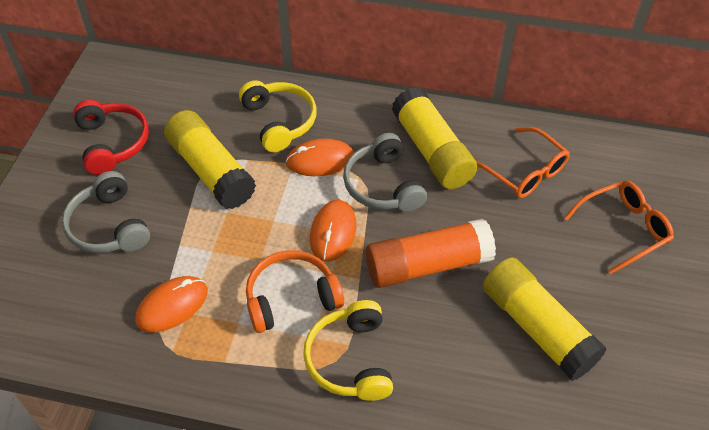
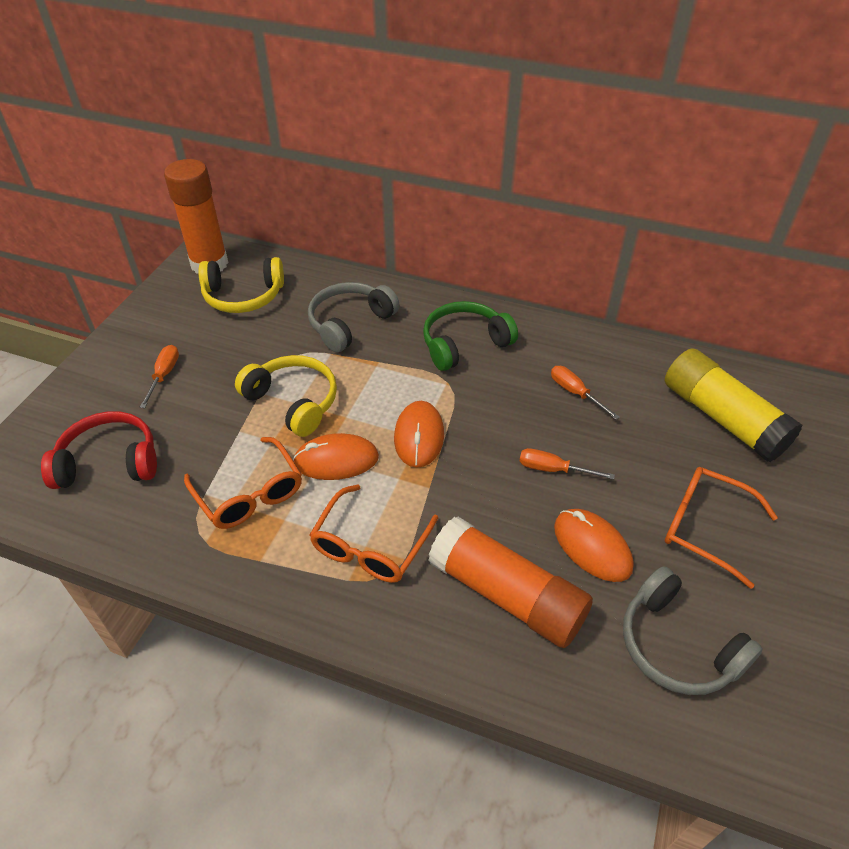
green headphones: 0 -> 1
orange glasses: 2 -> 3
orange glue stick: 1 -> 2
orange headphones: 1 -> 0
orange screwdriver: 0 -> 3
yellow glue stick: 3 -> 1

